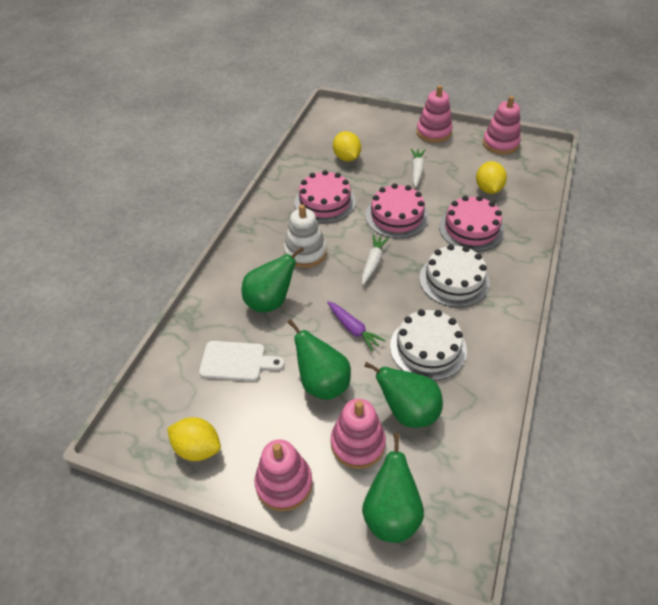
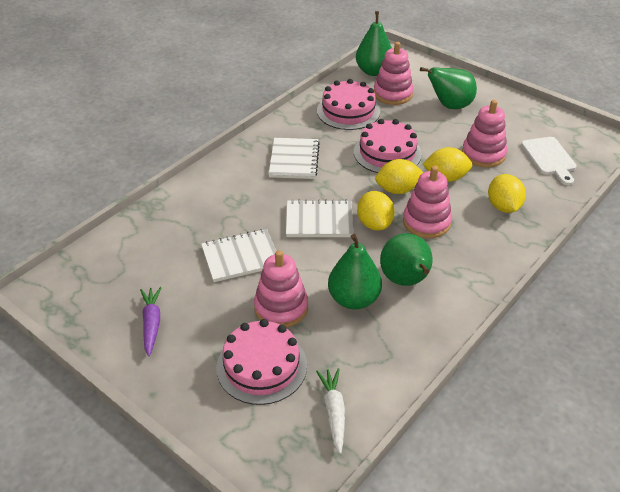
white cake: 2 -> 0
white carrot: 2 -> 1
white notebook: 0 -> 3
white stacking toy: 1 -> 0
yellow lemon: 3 -> 4

